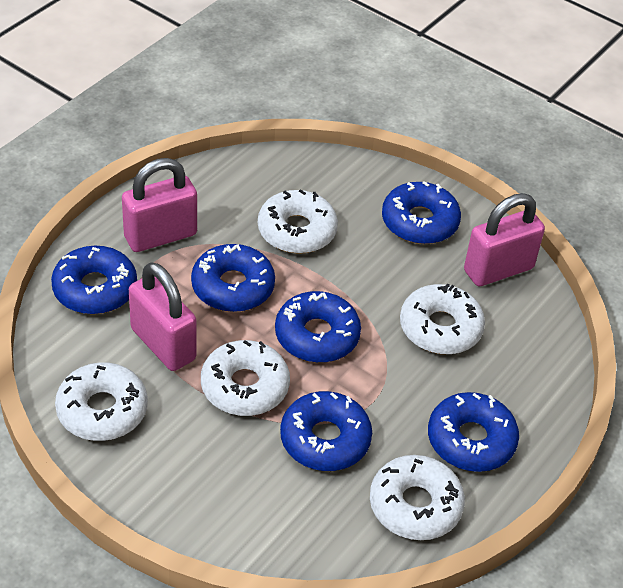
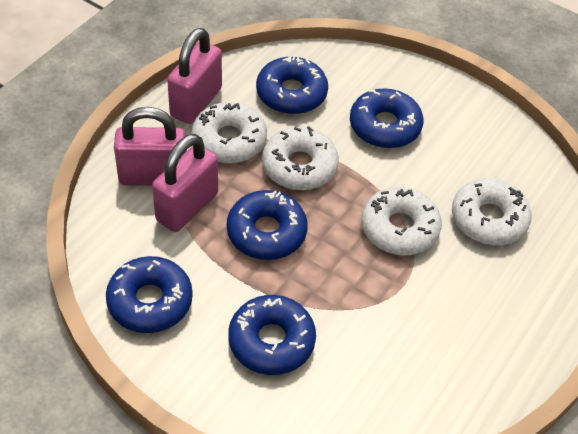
blue donut: 6 -> 5
white donut: 5 -> 4

